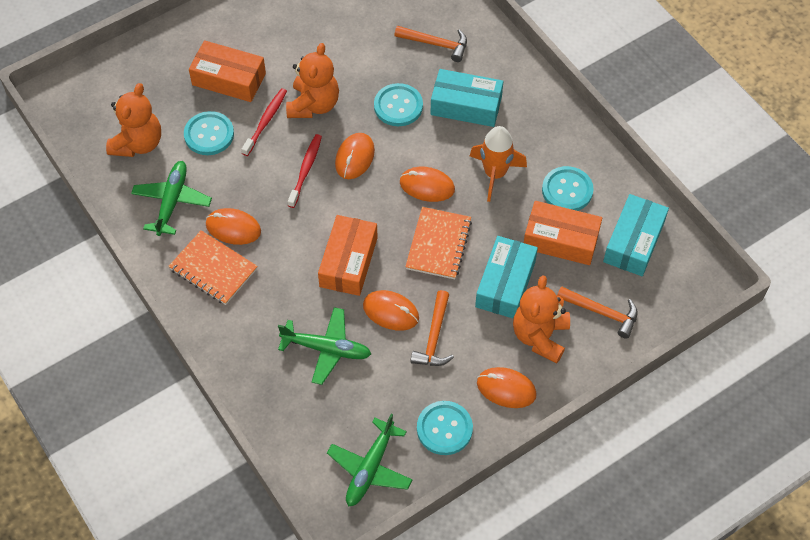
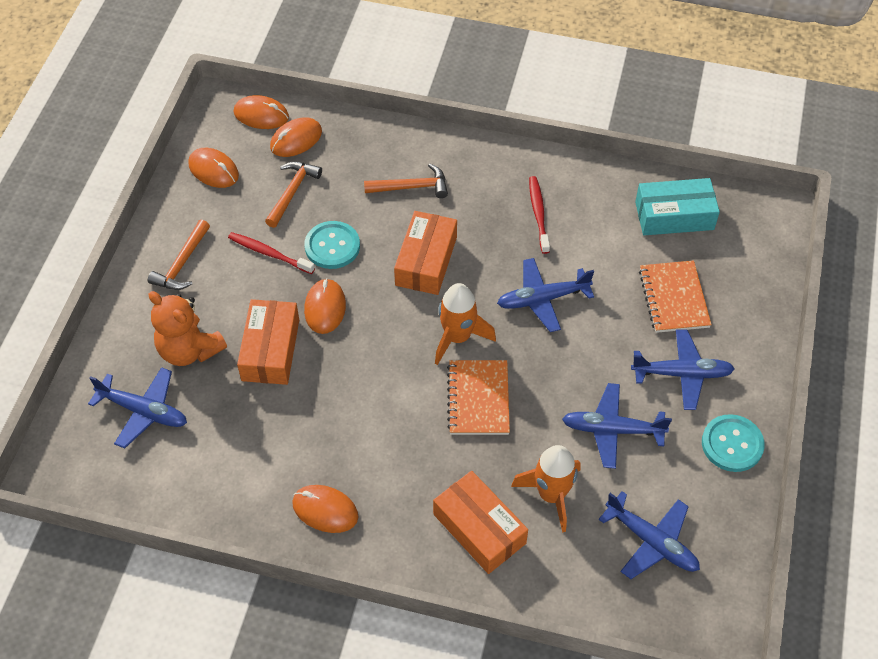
blue plane: 0 -> 5
green plane: 3 -> 0
orange rocket: 1 -> 2
orange teddy bear: 3 -> 1
turquoise box: 3 -> 1
turquoise button: 4 -> 2

